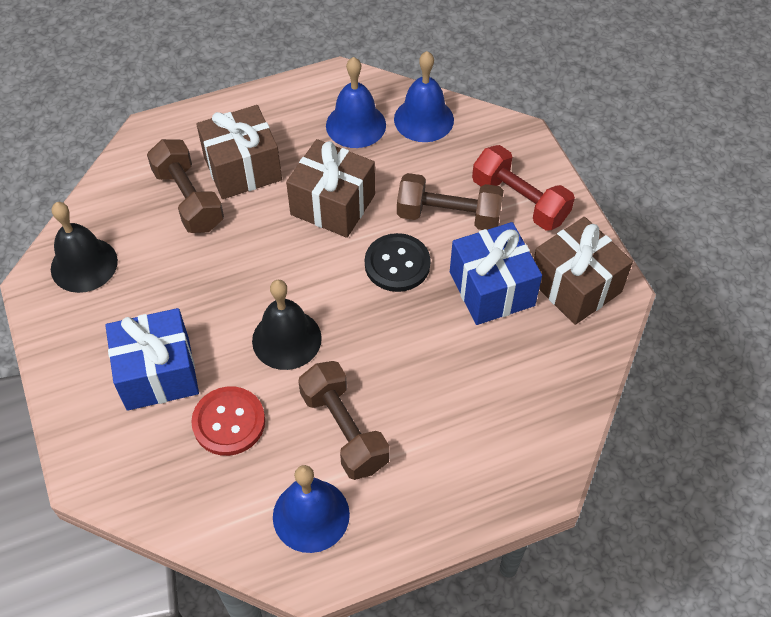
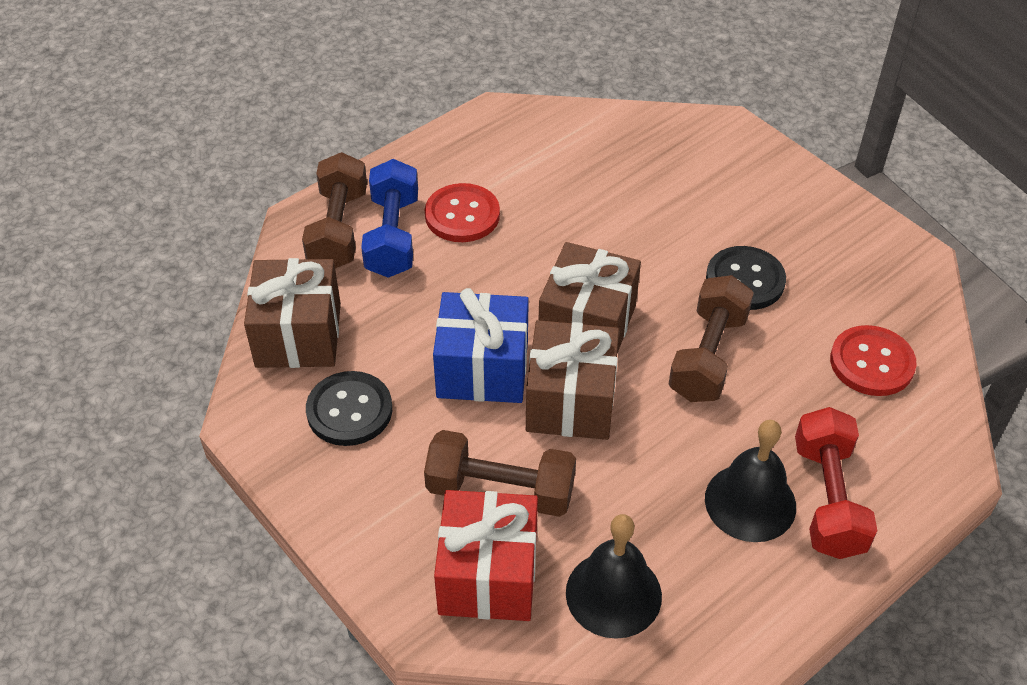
black button: 1 -> 2
blue bell: 3 -> 0
blue dumbbell: 0 -> 1
blue gift: 2 -> 1
red button: 1 -> 2
red gift: 0 -> 1

